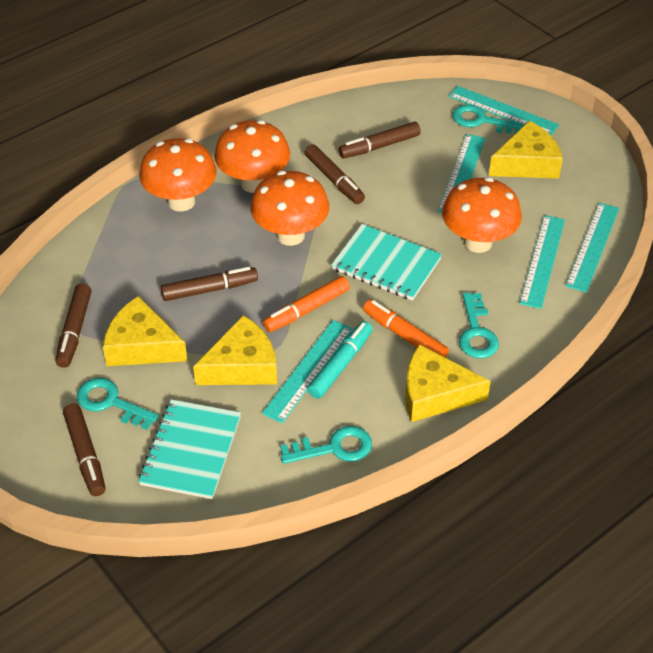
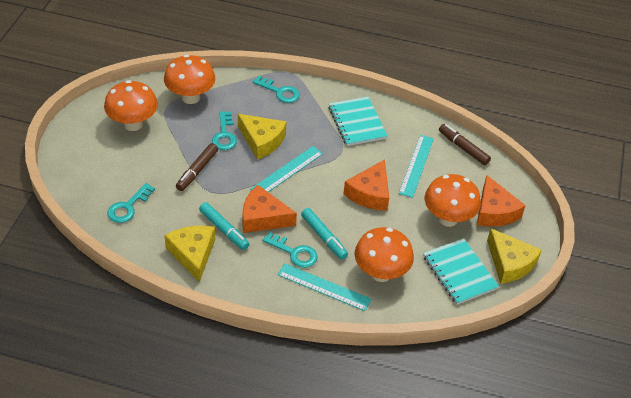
brown marker: 5 -> 2
orange cheese: 0 -> 3
orange marker: 2 -> 0
turquoise marker: 1 -> 2
turquoise ruler: 5 -> 3
yellow cheese: 4 -> 3

